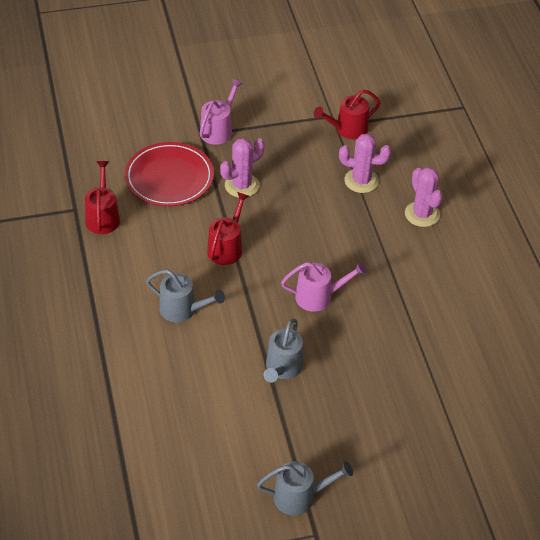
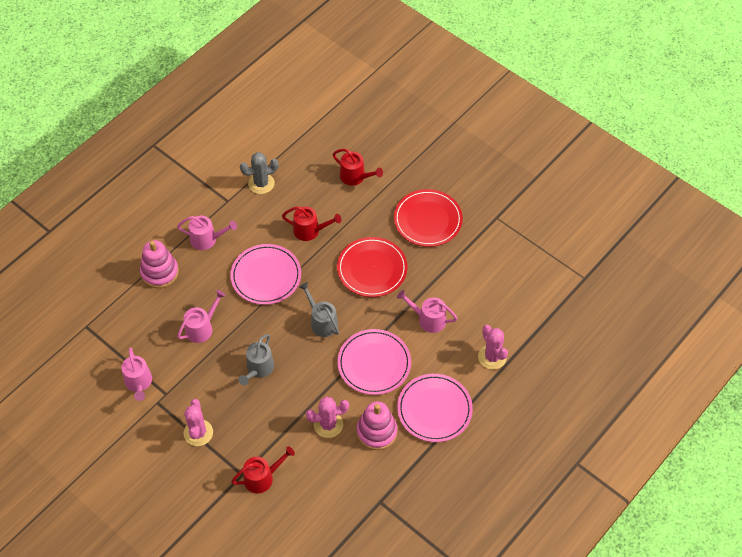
grey cactus: 0 -> 1
grey watering can: 3 -> 2
pink plate: 0 -> 3
pink stacking toy: 0 -> 2
pink watering can: 2 -> 4
red plate: 1 -> 2

